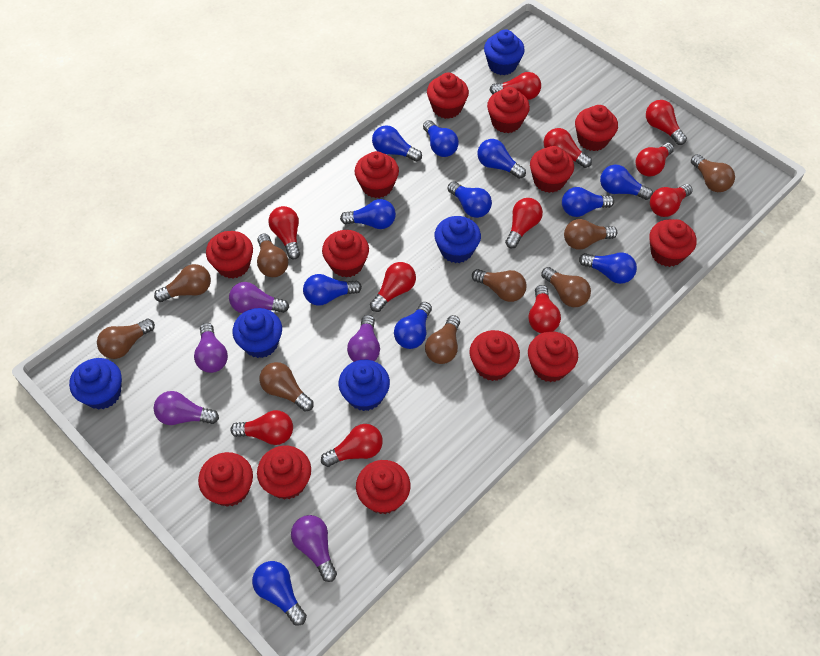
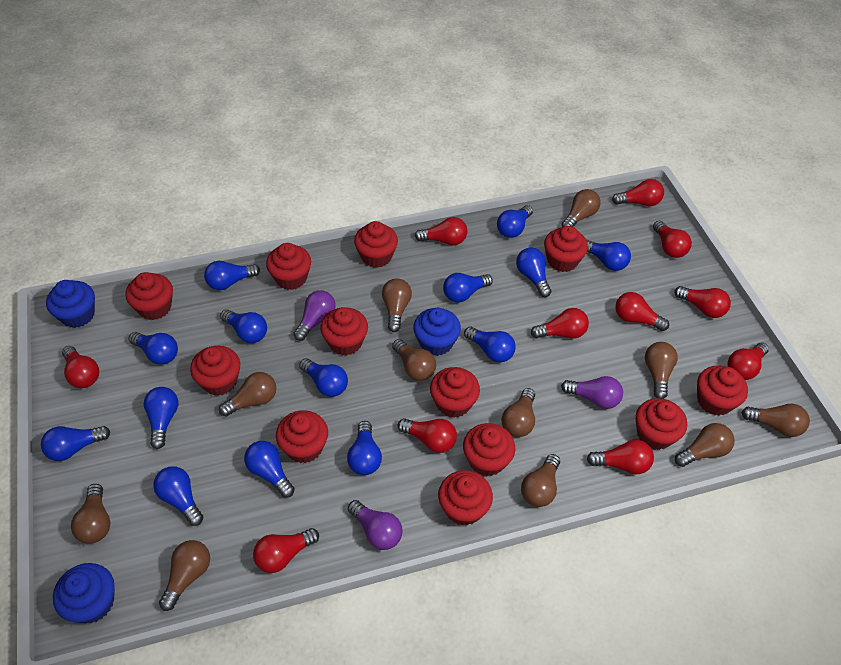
blue cupcake: 5 -> 3
blue light bulb: 11 -> 14
brown light bulb: 9 -> 11
purple light bulb: 5 -> 3
red cupcake: 13 -> 12

